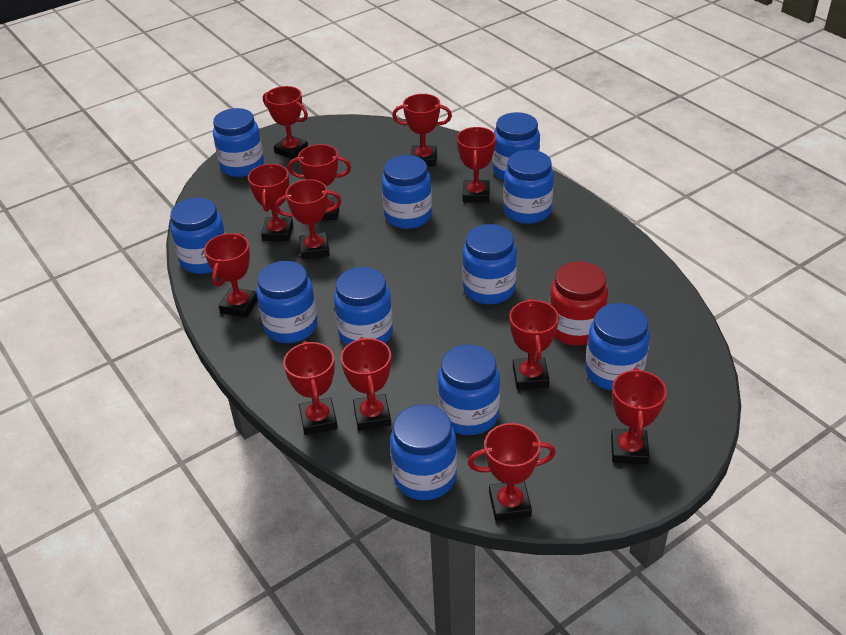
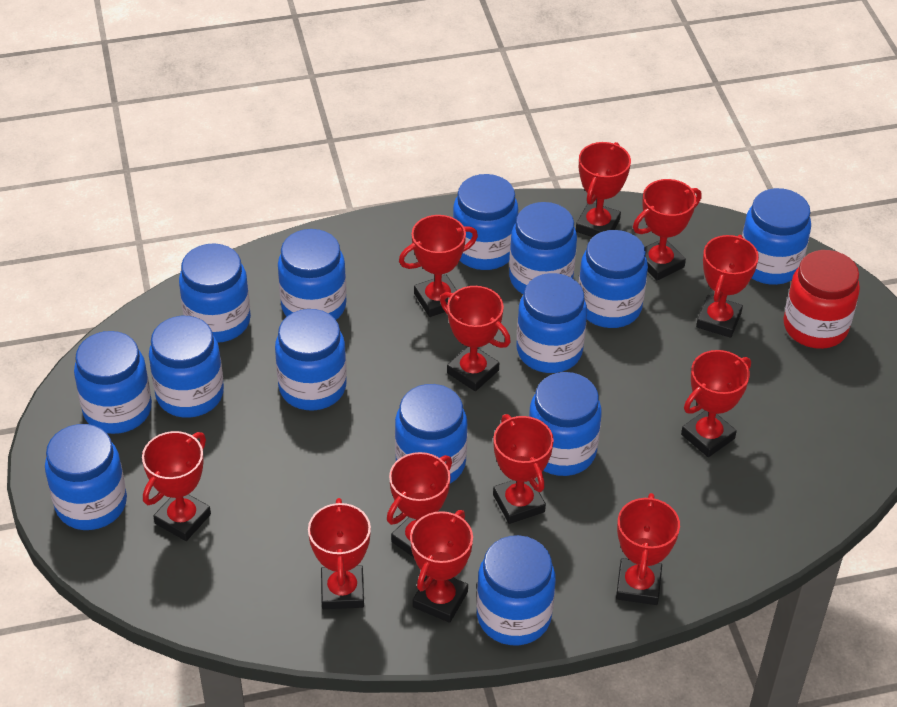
blue jar: 11 -> 14

